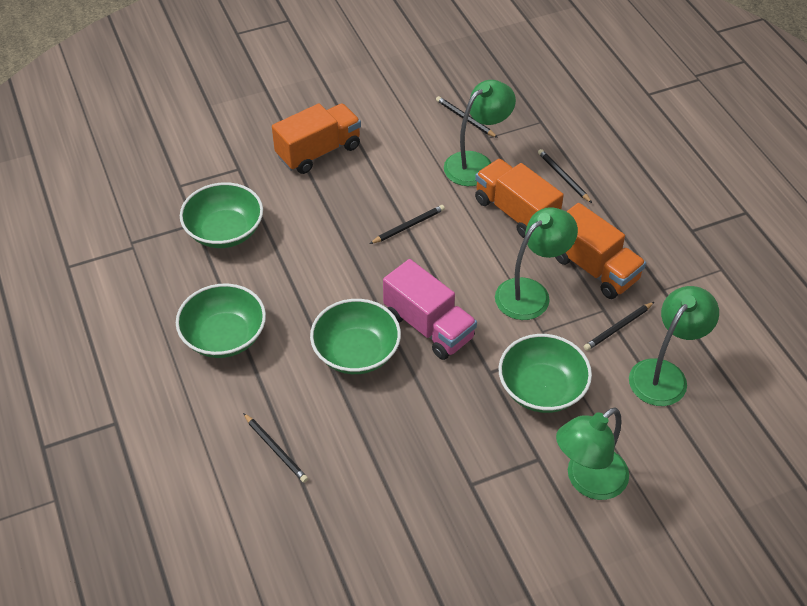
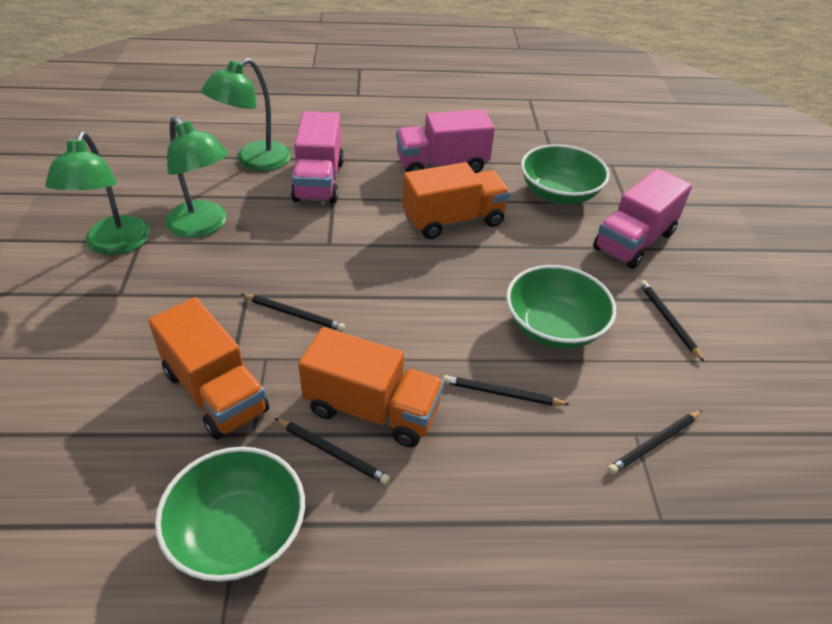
green bowl: 4 -> 3
green lamp: 4 -> 3
pink truck: 1 -> 3

